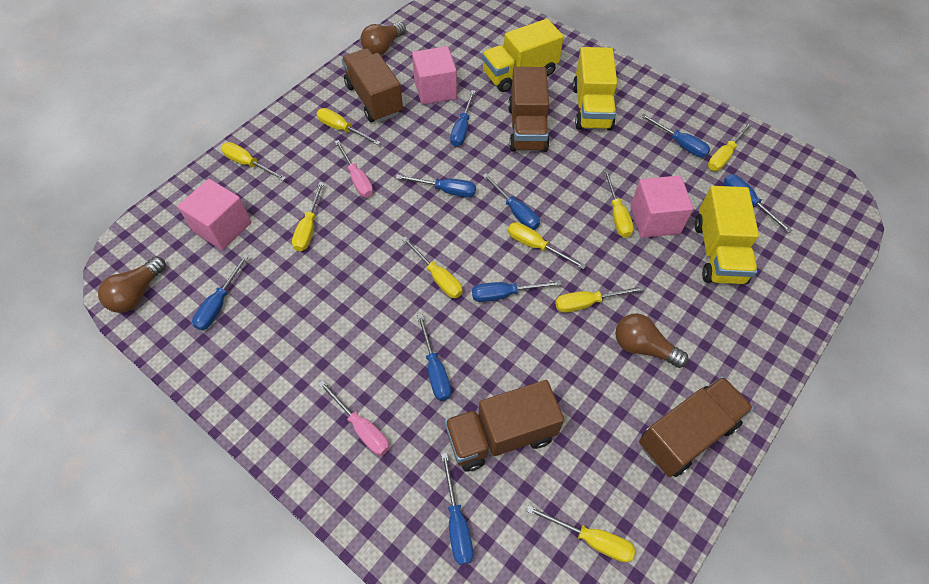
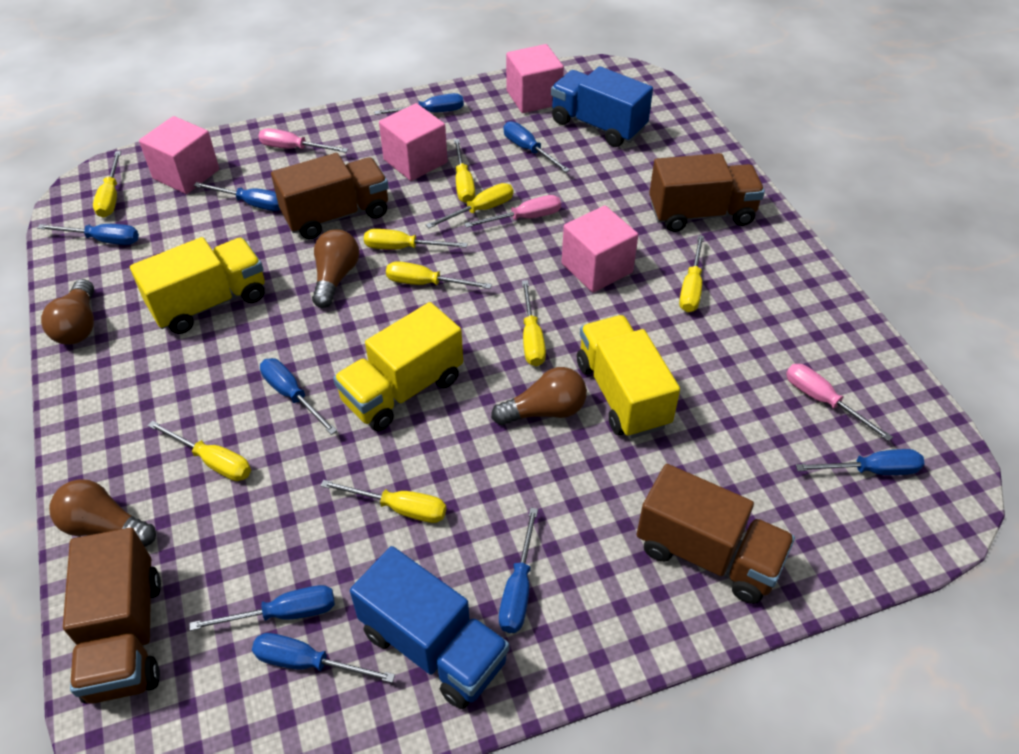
blue truck: 0 -> 2
brown light bulb: 3 -> 4
pink cube: 3 -> 4
pink screwdriver: 2 -> 3

